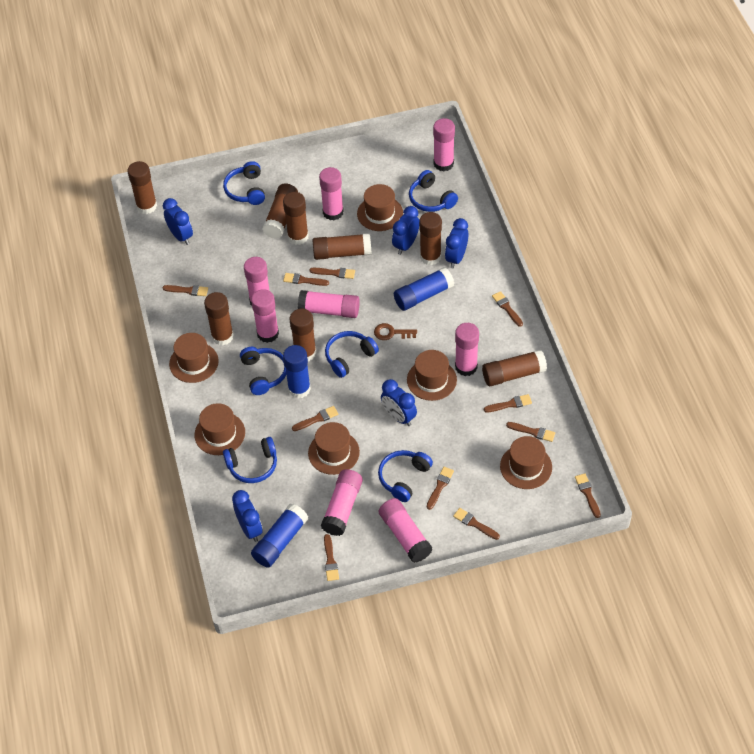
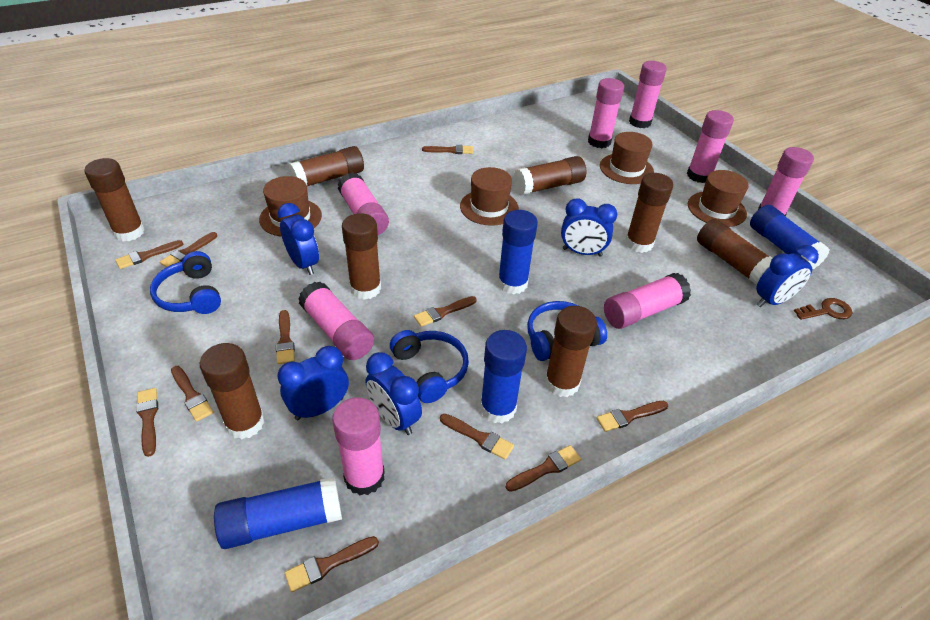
blue glue stick: 3 -> 4
blue headphones: 6 -> 3
brown hat: 6 -> 4

